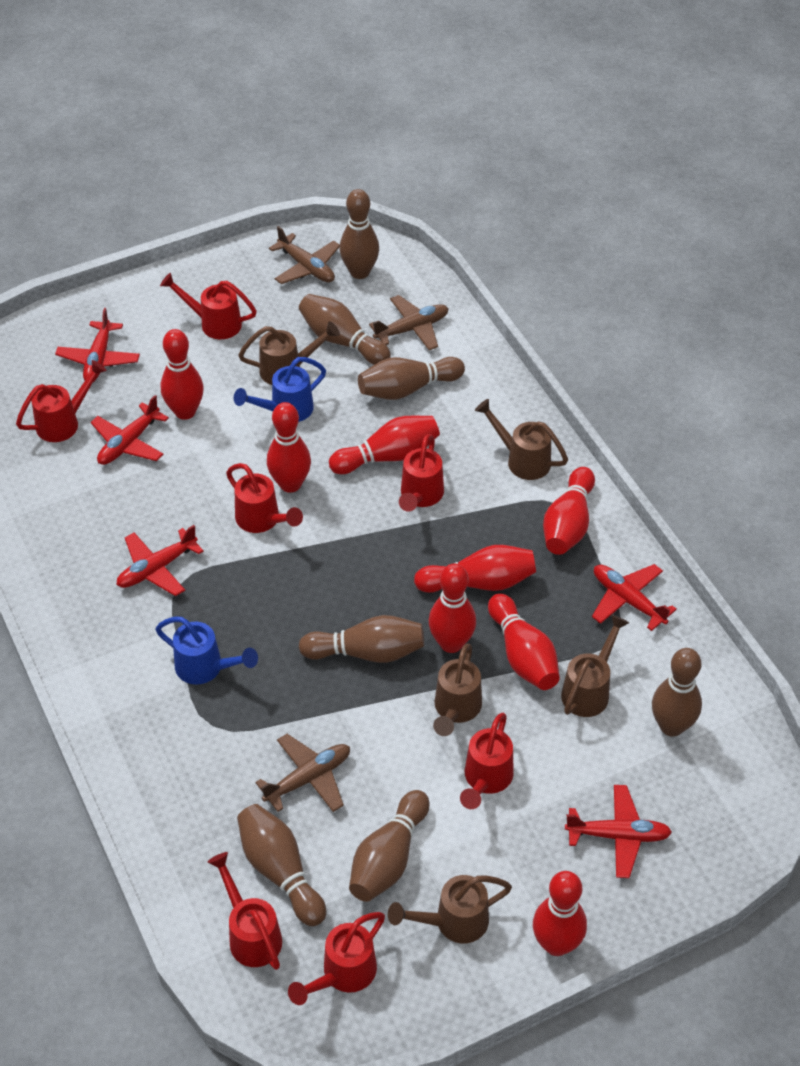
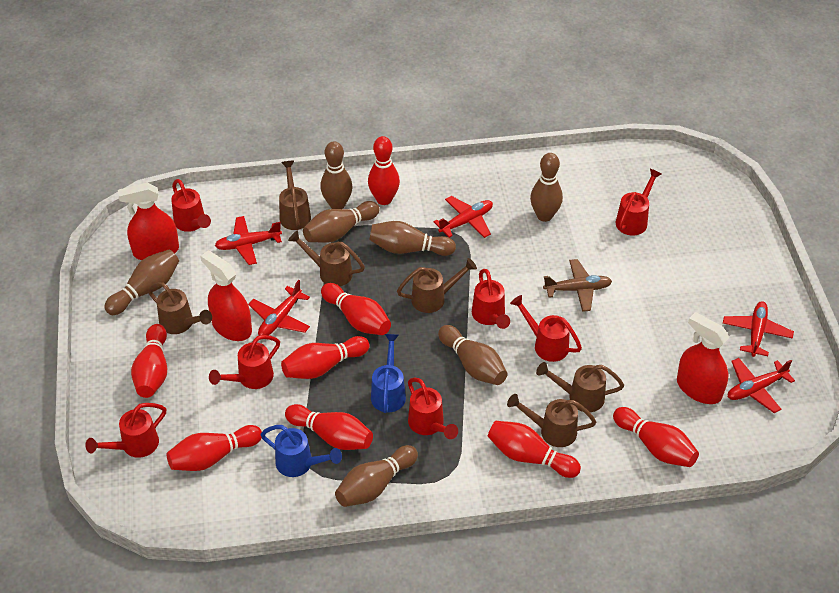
brown plane: 3 -> 1
brown watering can: 5 -> 6
red spray bottle: 0 -> 3

